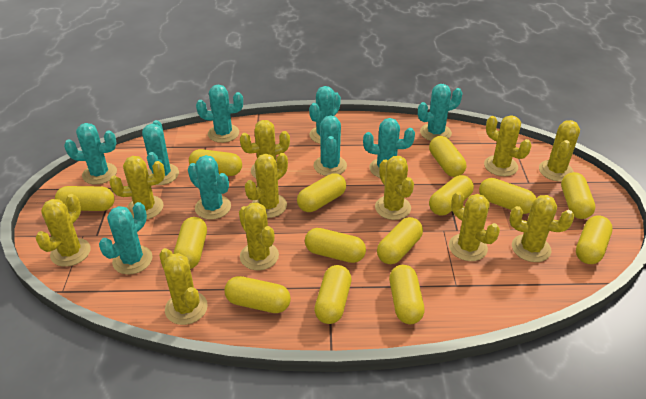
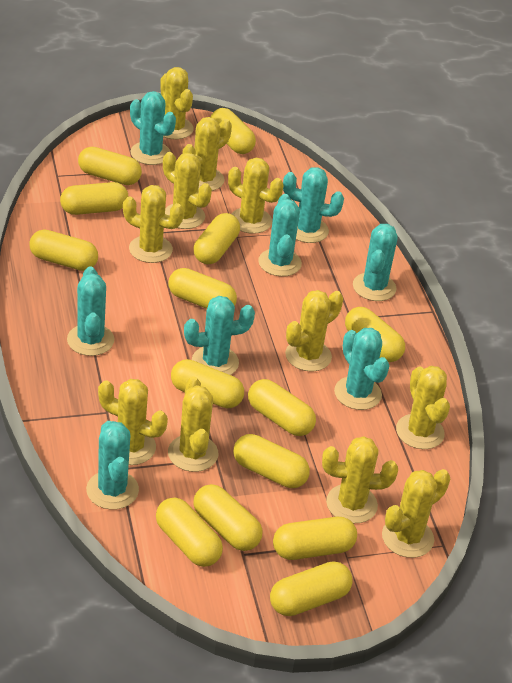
turquoise cactus: 9 -> 8

